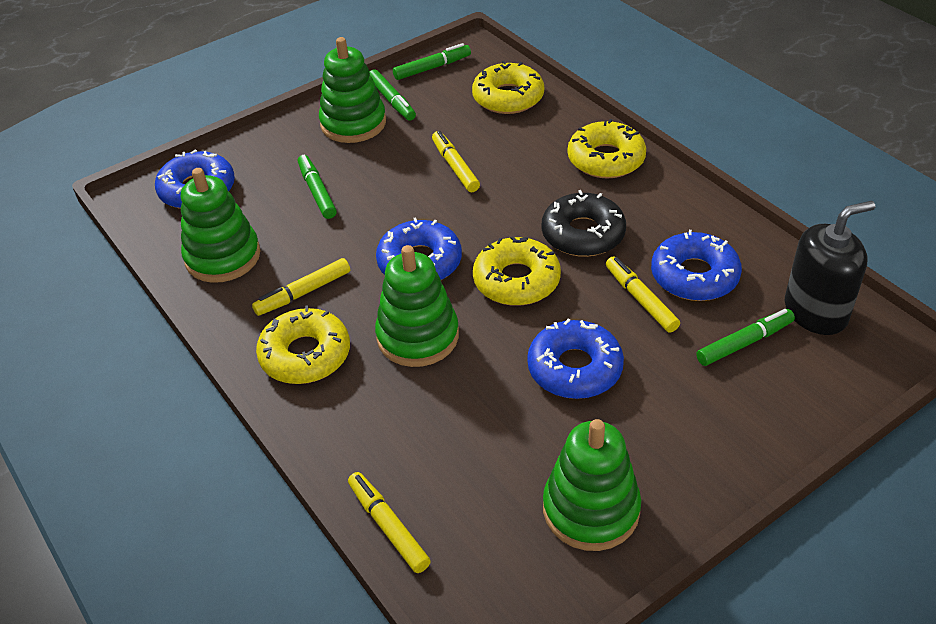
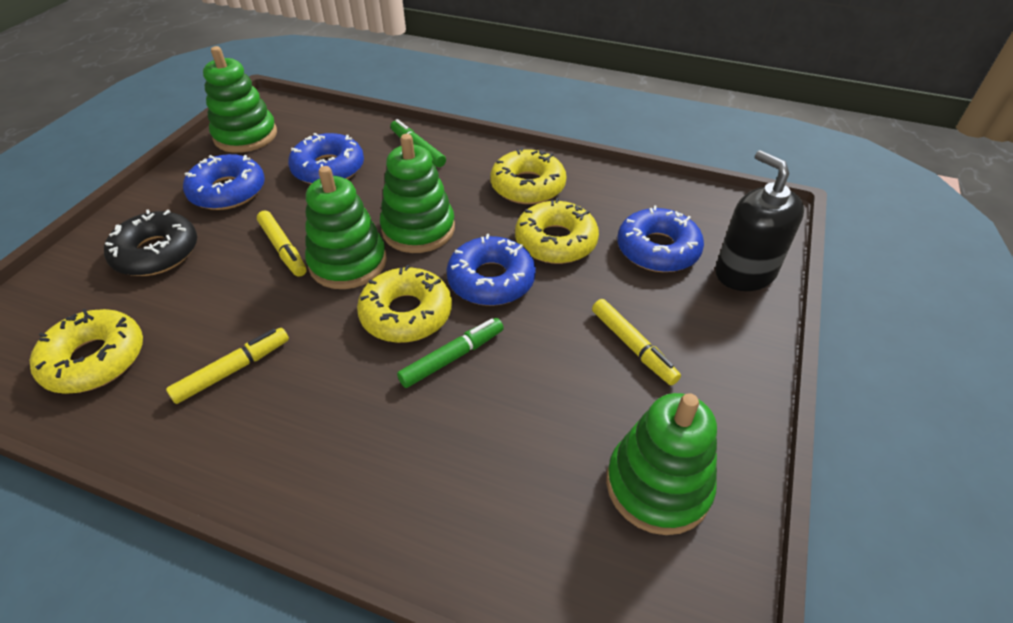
green marker: 4 -> 2
yellow marker: 4 -> 3

